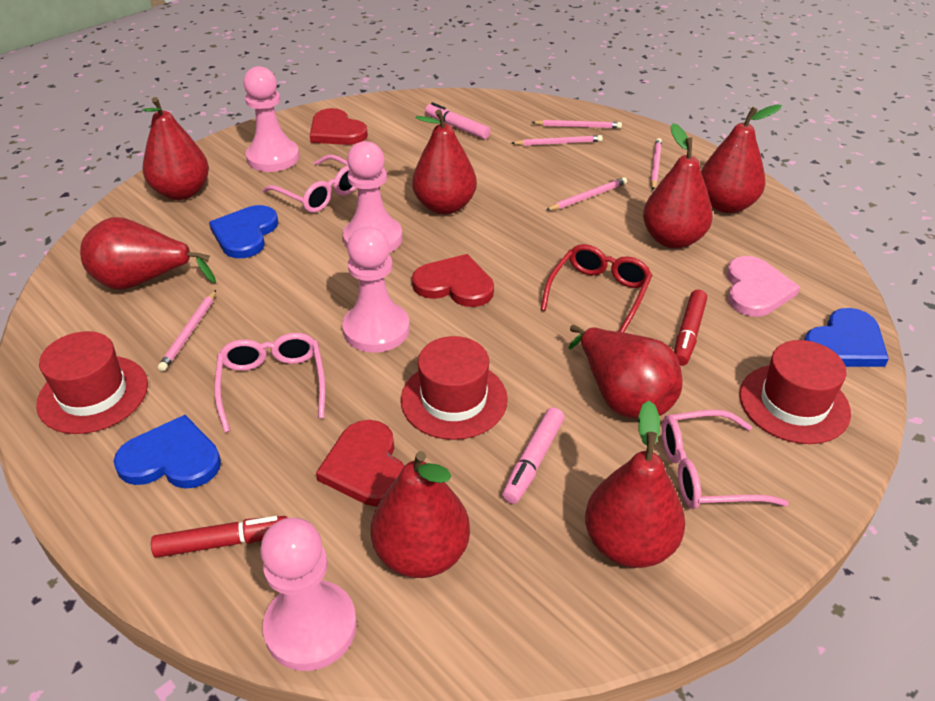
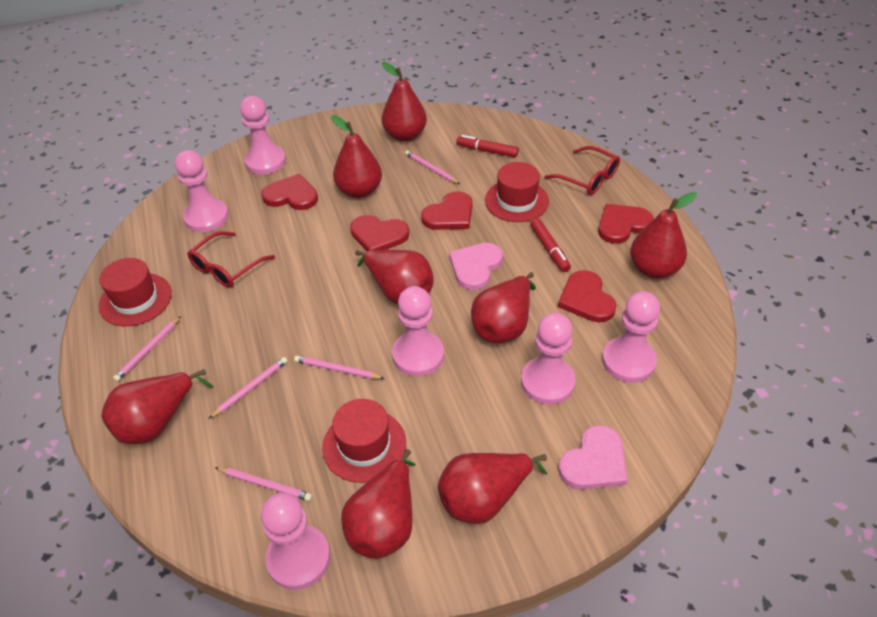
blue heart: 3 -> 0
pink glasses: 3 -> 0
pink heart: 1 -> 2
pink marker: 2 -> 0
pink pawn: 4 -> 6
red glasses: 1 -> 2
red heart: 3 -> 5

